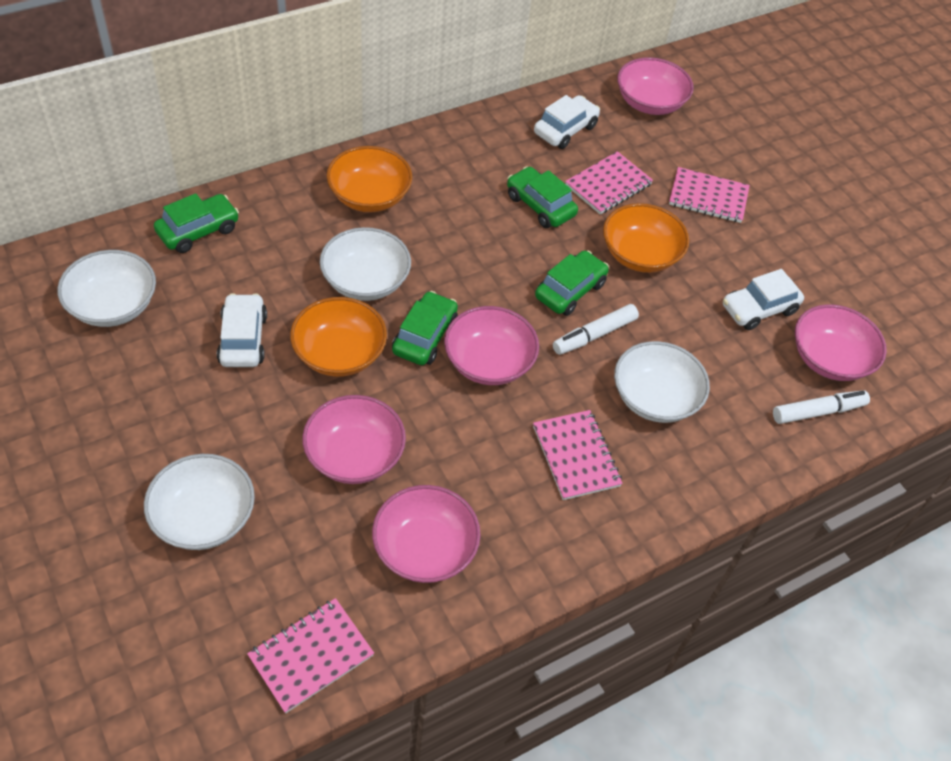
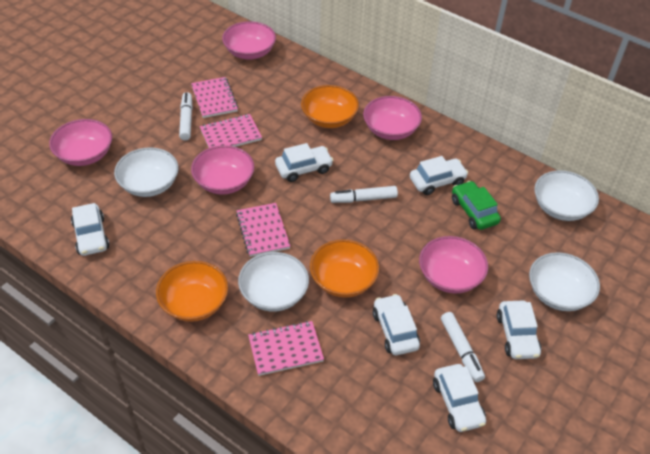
green car: 4 -> 1
white car: 3 -> 6
white marker: 2 -> 3

